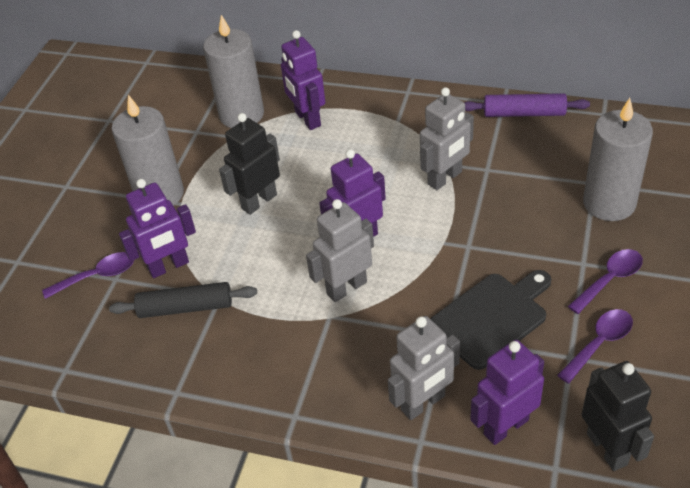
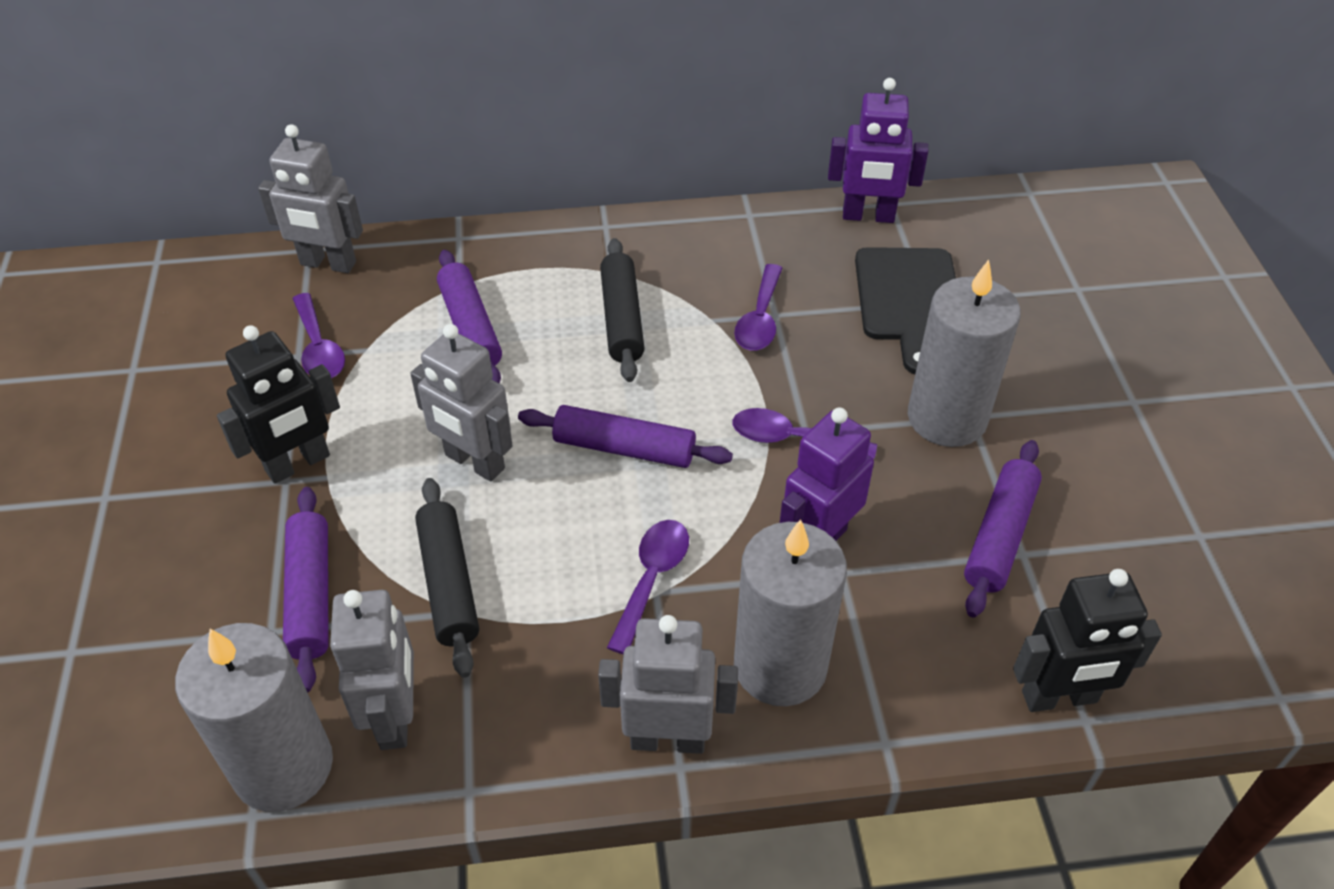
black rolling pin: 1 -> 2
grey robot: 3 -> 4
purple robot: 4 -> 2
purple rolling pin: 1 -> 4
purple spoon: 3 -> 4

